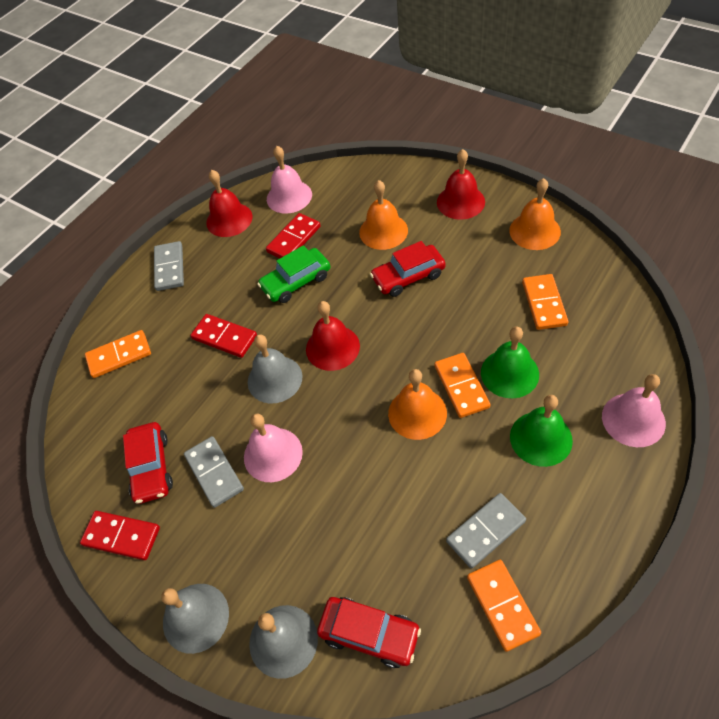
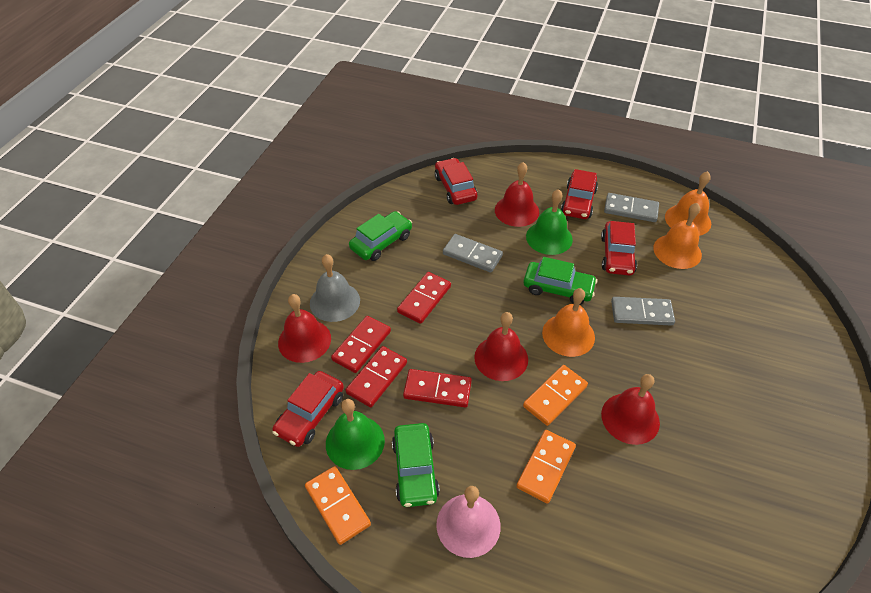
green car: 1 -> 3
grey bell: 3 -> 1
orange domino: 4 -> 3
pink bell: 3 -> 1
red bell: 3 -> 4
red car: 3 -> 4
red domino: 3 -> 4

